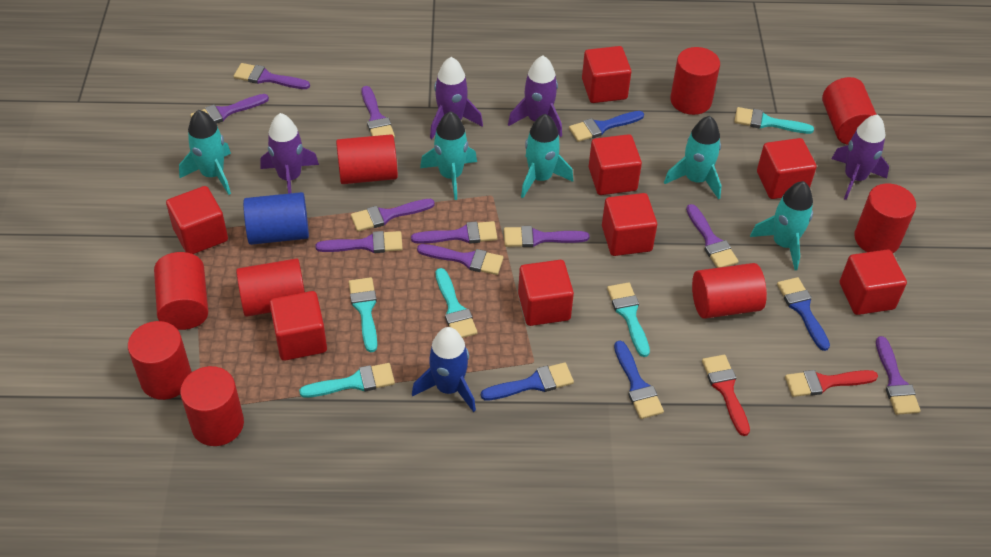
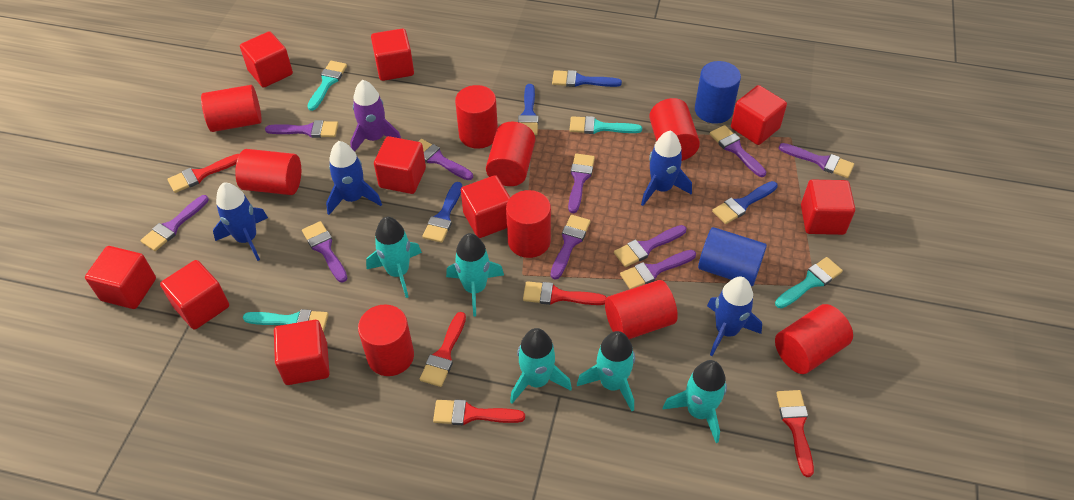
blue cylinder: 1 -> 2
blue rocket: 1 -> 4
purple rocket: 4 -> 1
red brush: 2 -> 5
red cube: 8 -> 9
turquoise brush: 5 -> 4

